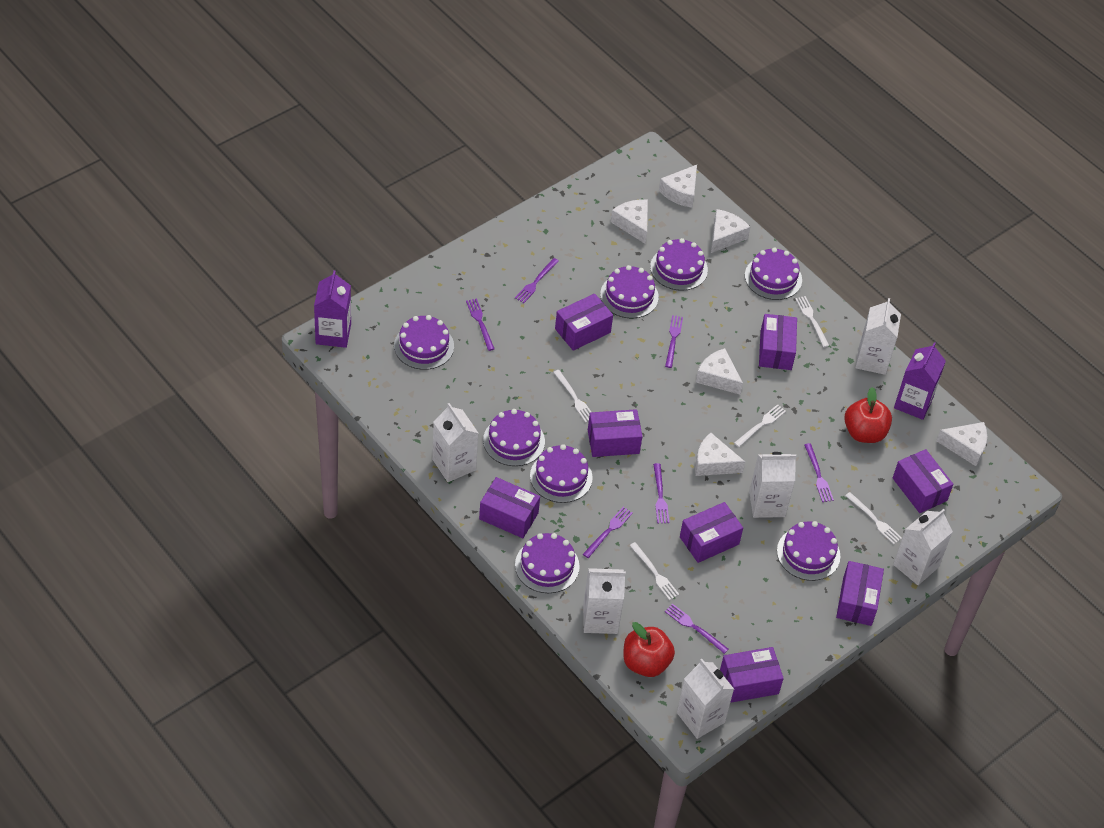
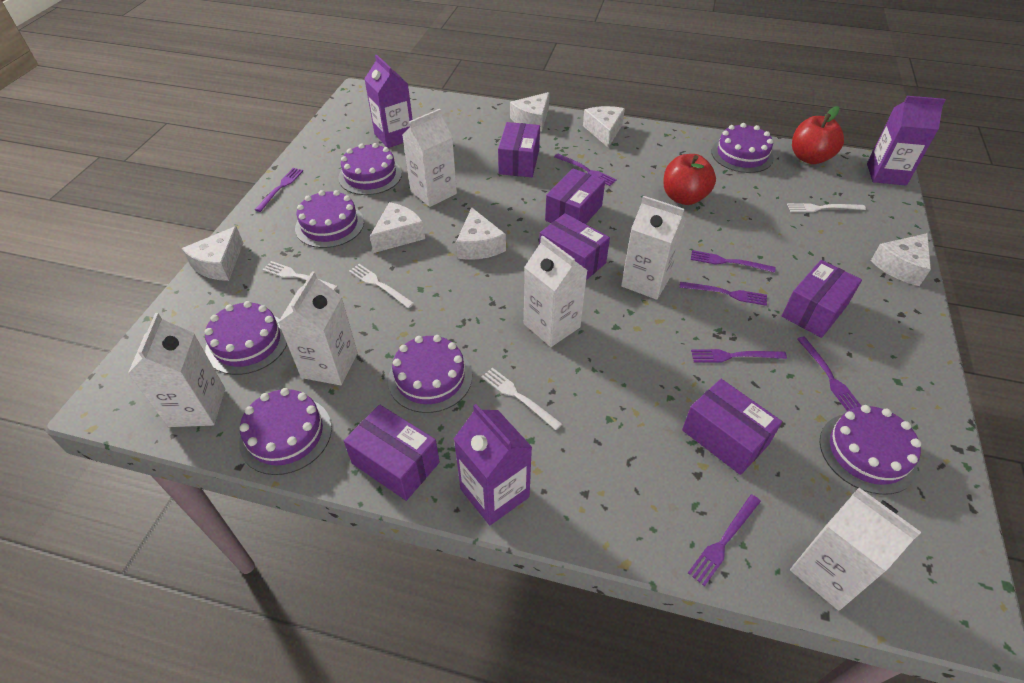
purple box: 8 -> 6
purple cake: 8 -> 7
purple carton: 2 -> 3
white fork: 5 -> 4

